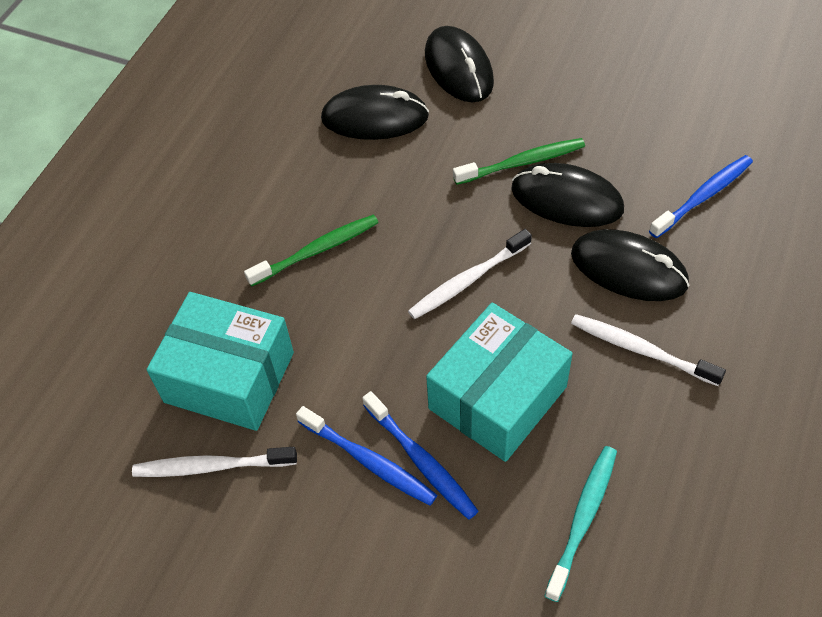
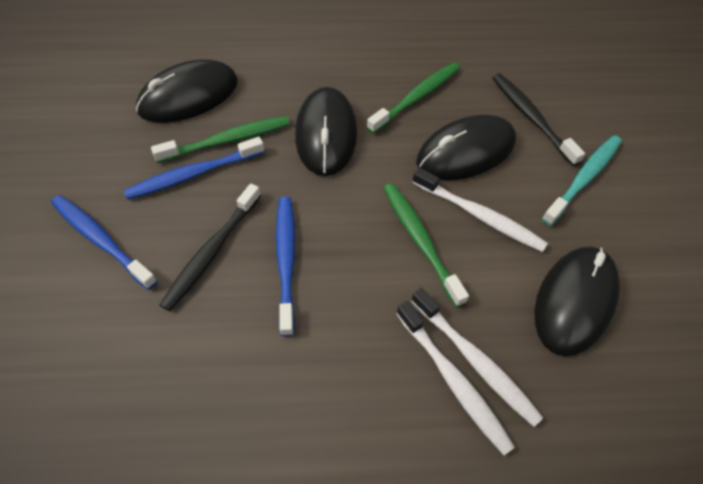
black toothbrush: 0 -> 2
green toothbrush: 2 -> 3
turquoise box: 2 -> 0

